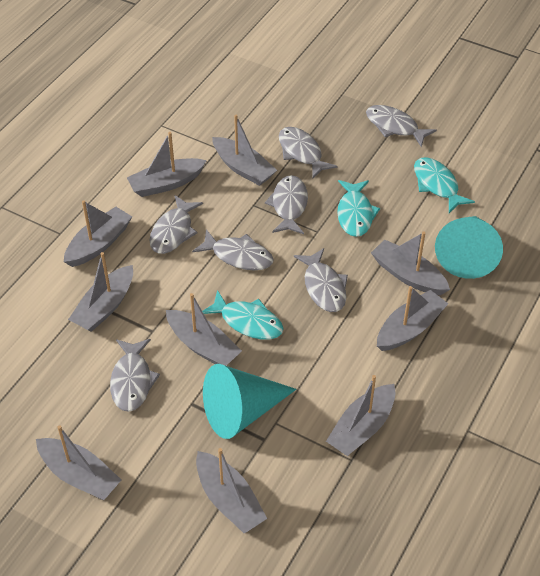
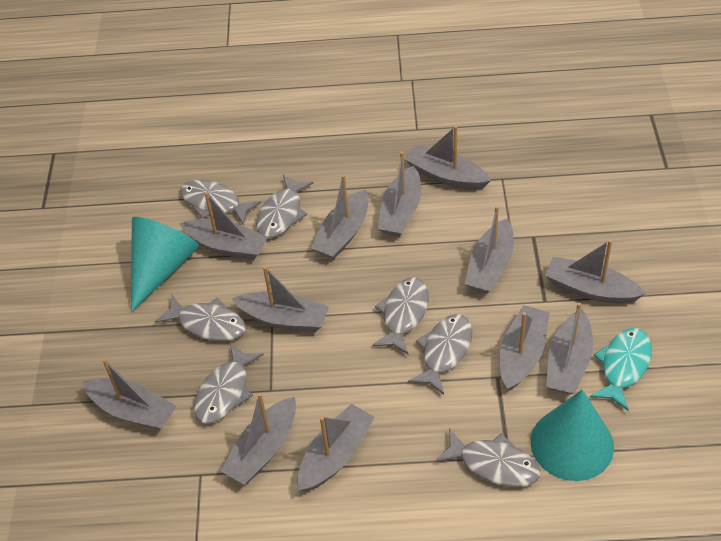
grey boat: 10 -> 12
turquoise fish: 3 -> 1

